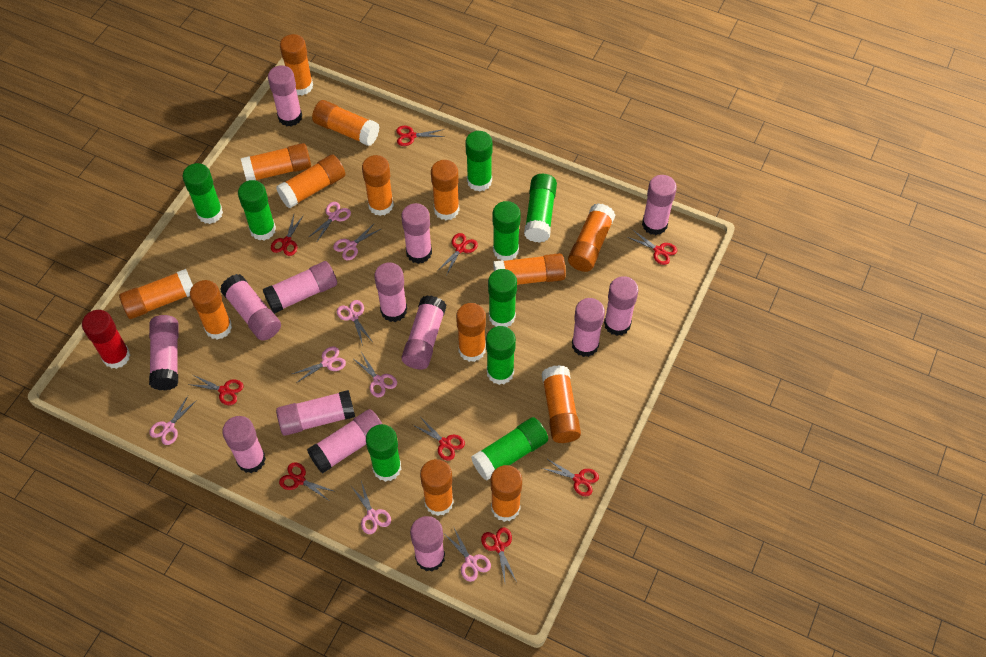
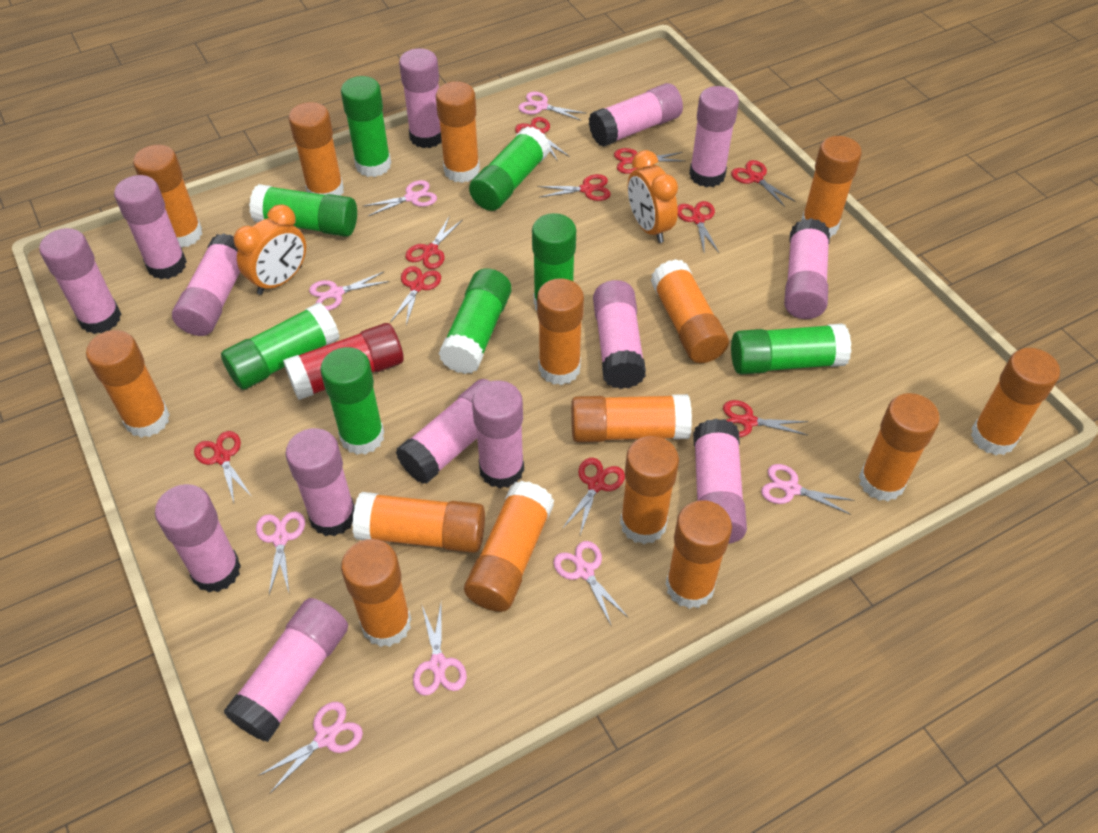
green glue stick: 9 -> 8
orange clock: 0 -> 2
orange glue stick: 14 -> 15
red scissors: 9 -> 10

